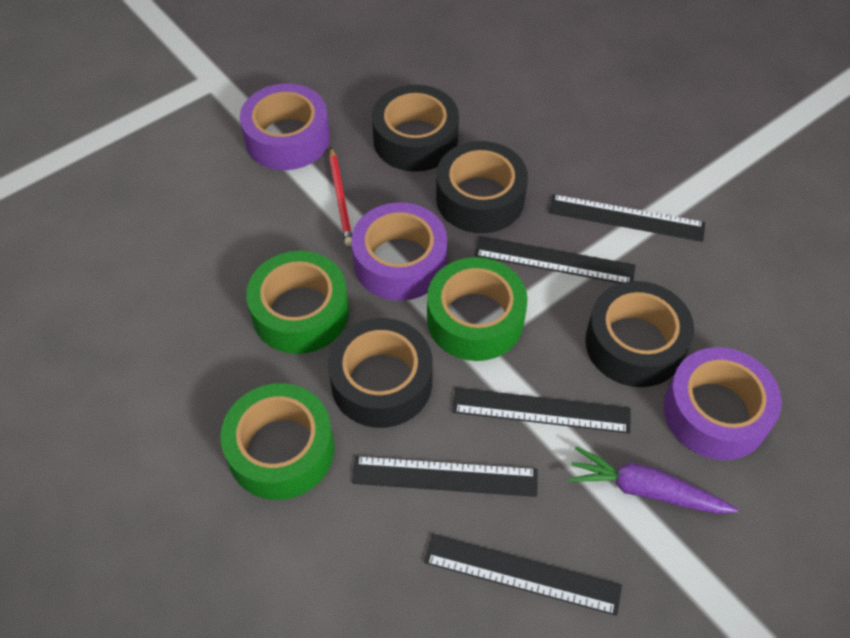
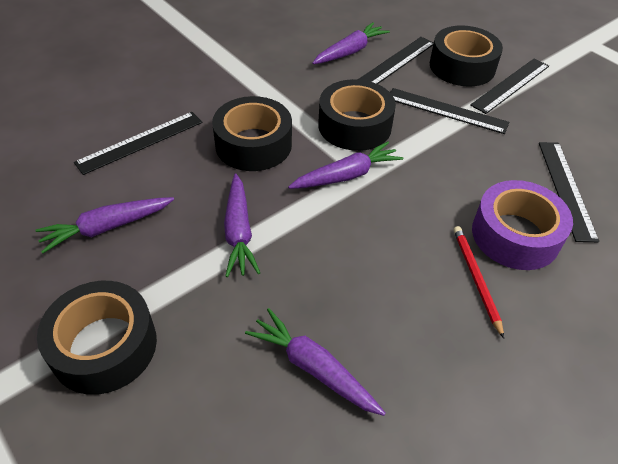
green tape: 3 -> 0
purple carrot: 1 -> 5
purple tape: 3 -> 1

